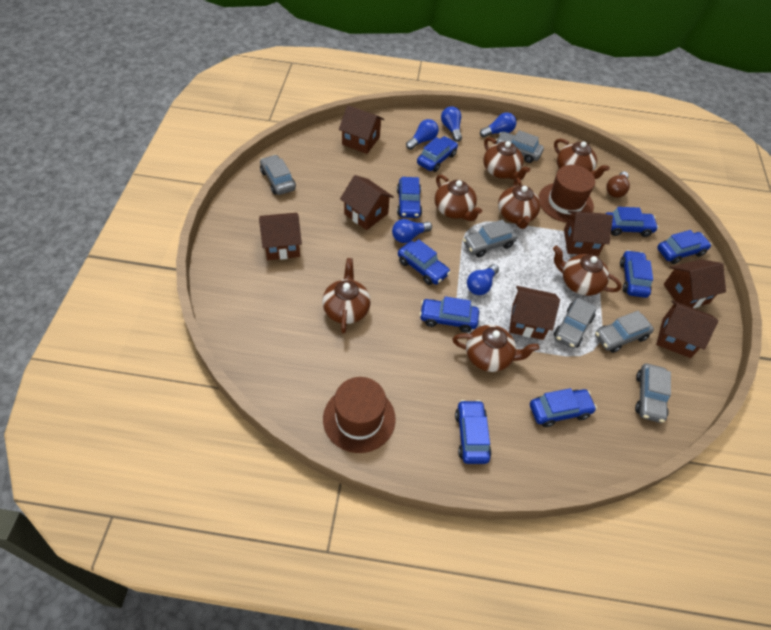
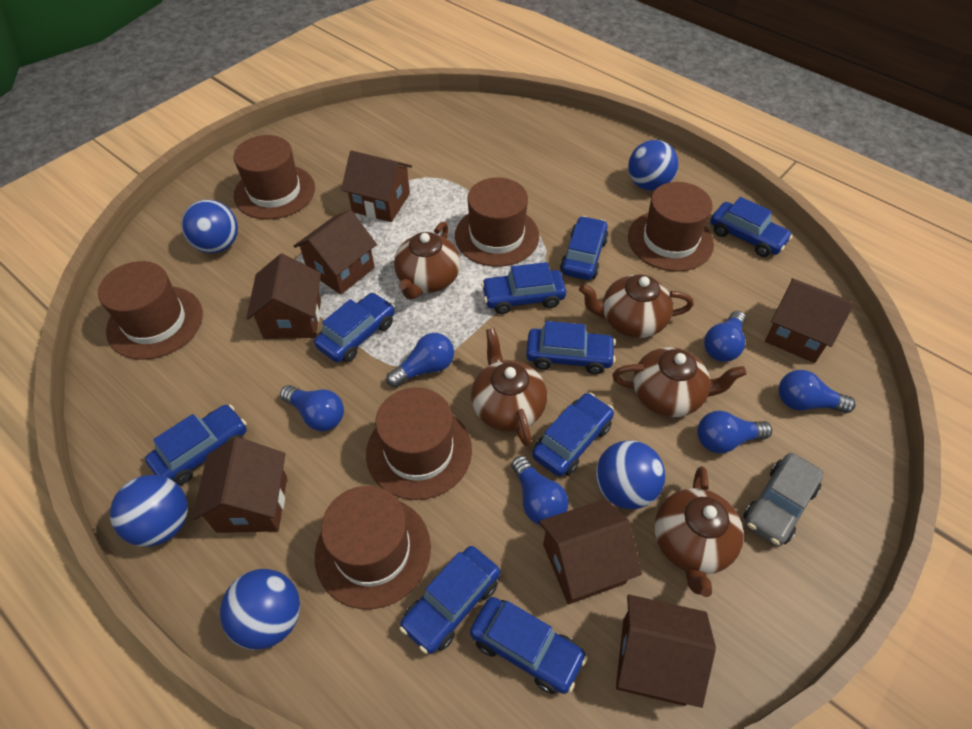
blue ball: 0 -> 5
blue light bulb: 5 -> 6
brown hat: 2 -> 6
brown light bulb: 1 -> 0
brown teapot: 7 -> 5
grey car: 6 -> 1

